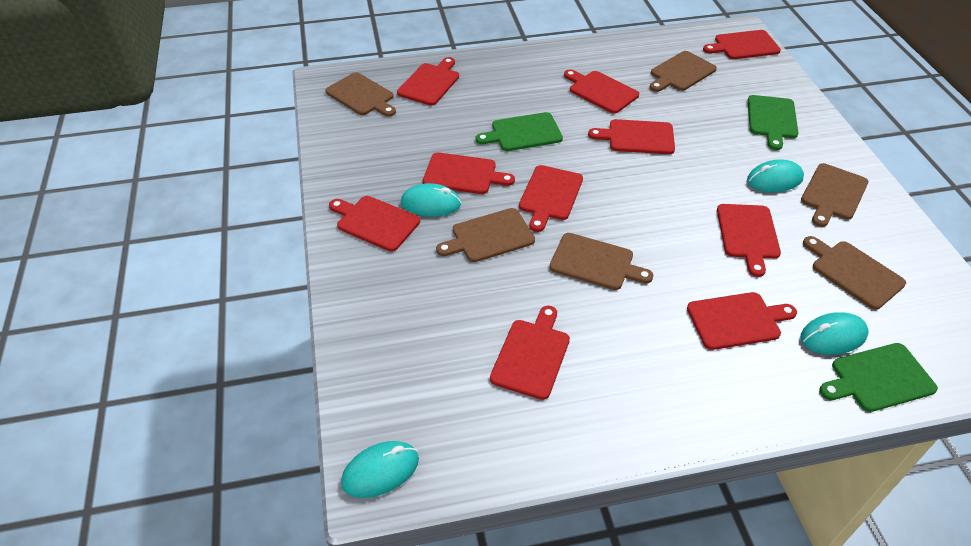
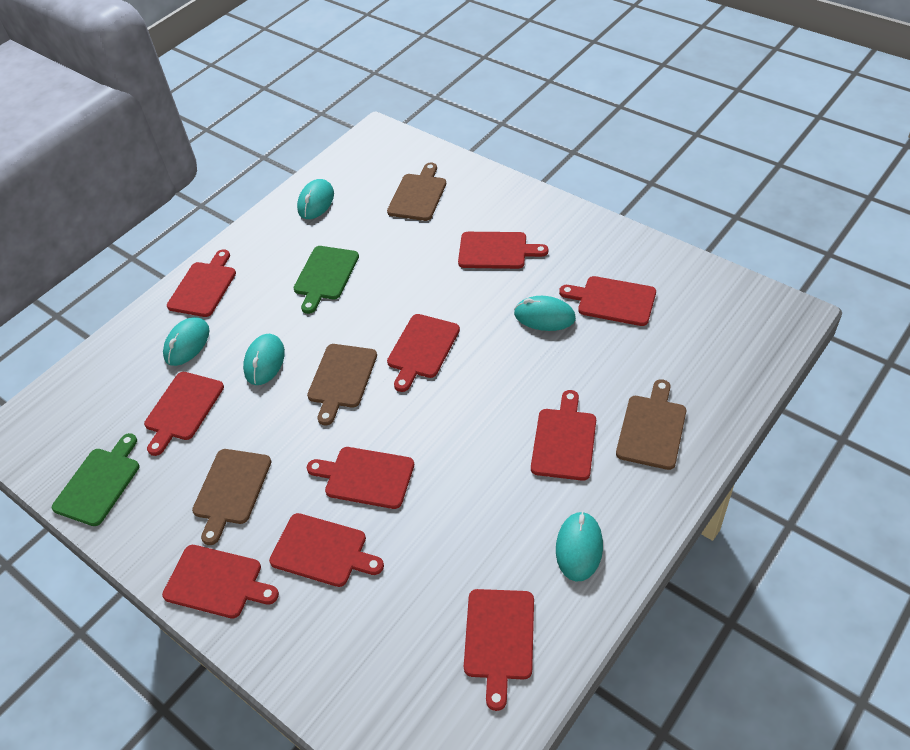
brown cutting board: 6 -> 4
green cutting board: 3 -> 2
turquoise mouse: 4 -> 5

